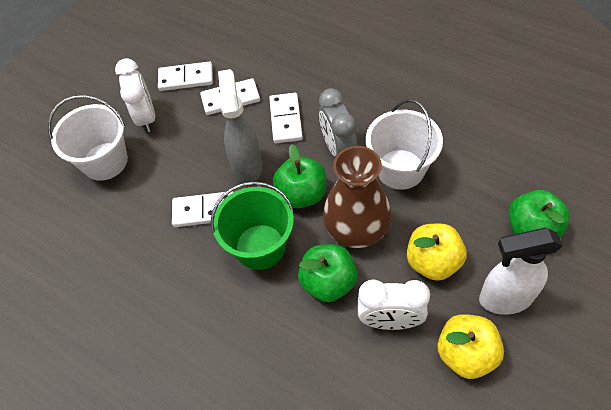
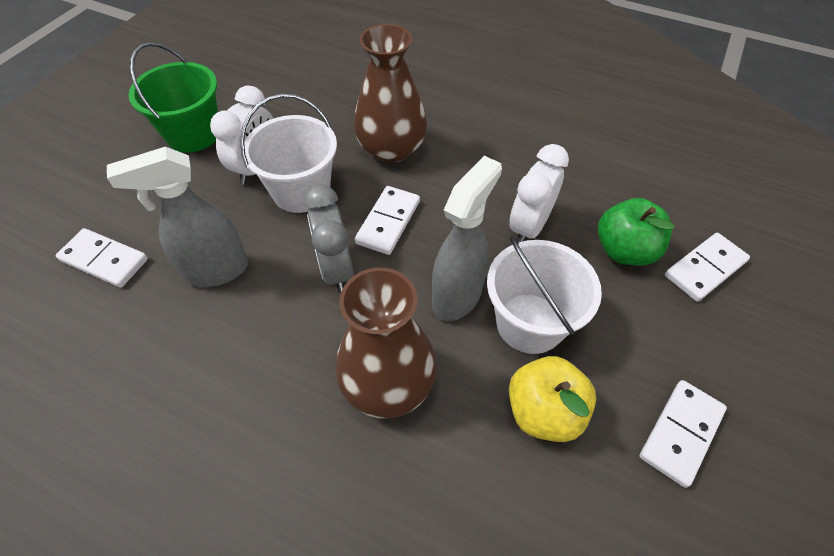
brown vase: 1 -> 2
green apple: 3 -> 1
grey spray bottle: 1 -> 2
white spray bottle: 1 -> 0
yellow apple: 2 -> 1

